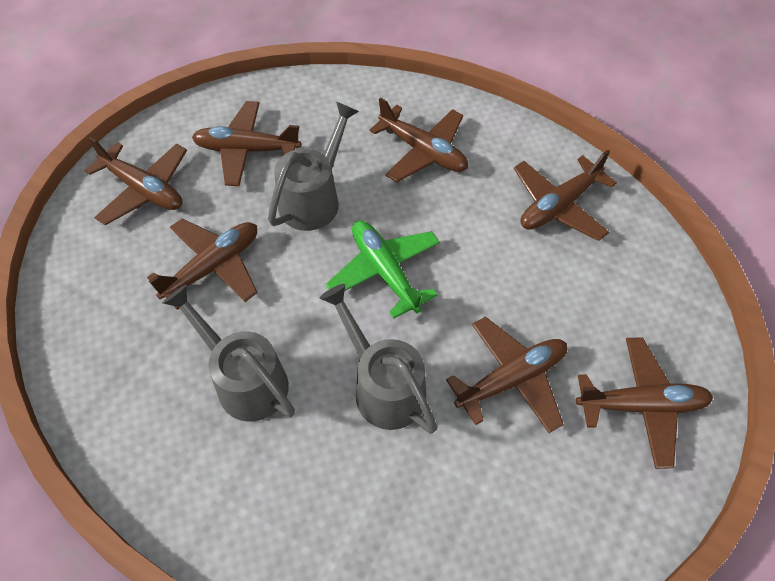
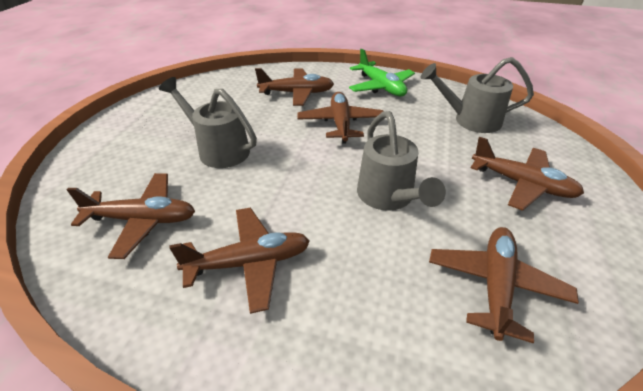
brown plane: 7 -> 6

